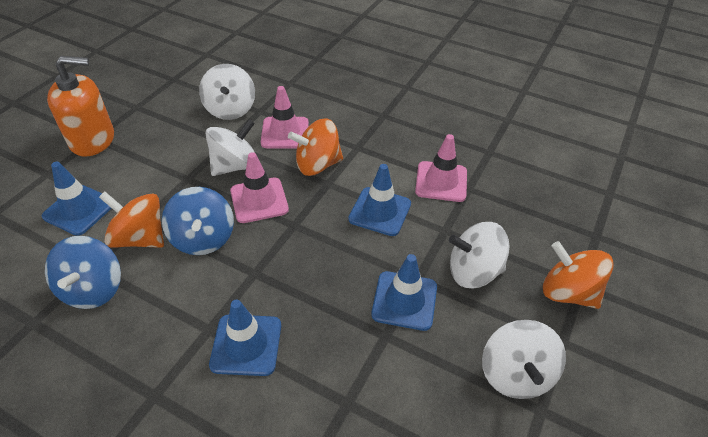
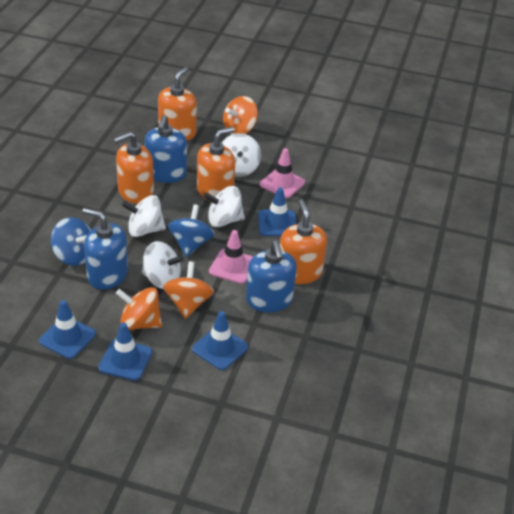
blue soap dispenser: 0 -> 3
orange soap dispenser: 1 -> 4
pink traffic cone: 3 -> 2

